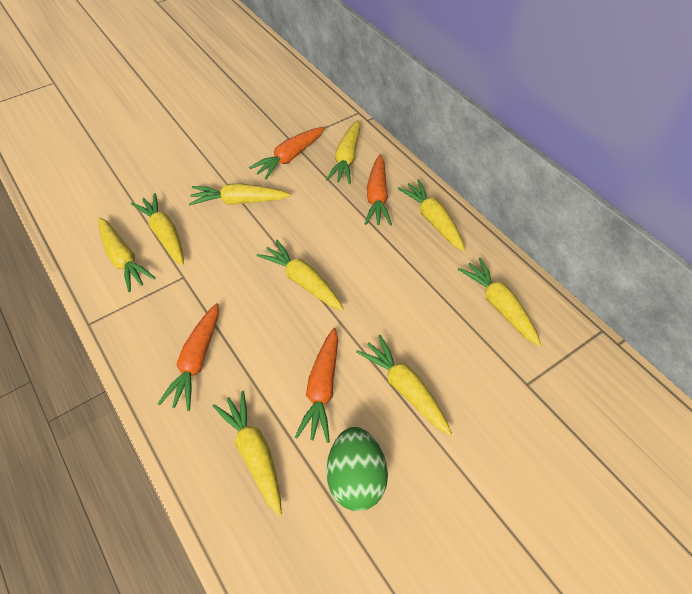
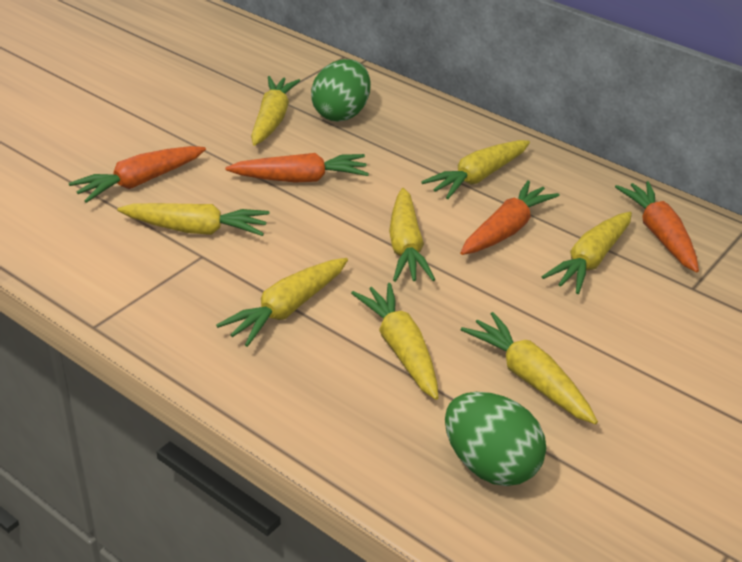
green egg: 1 -> 2
yellow carrot: 9 -> 8

